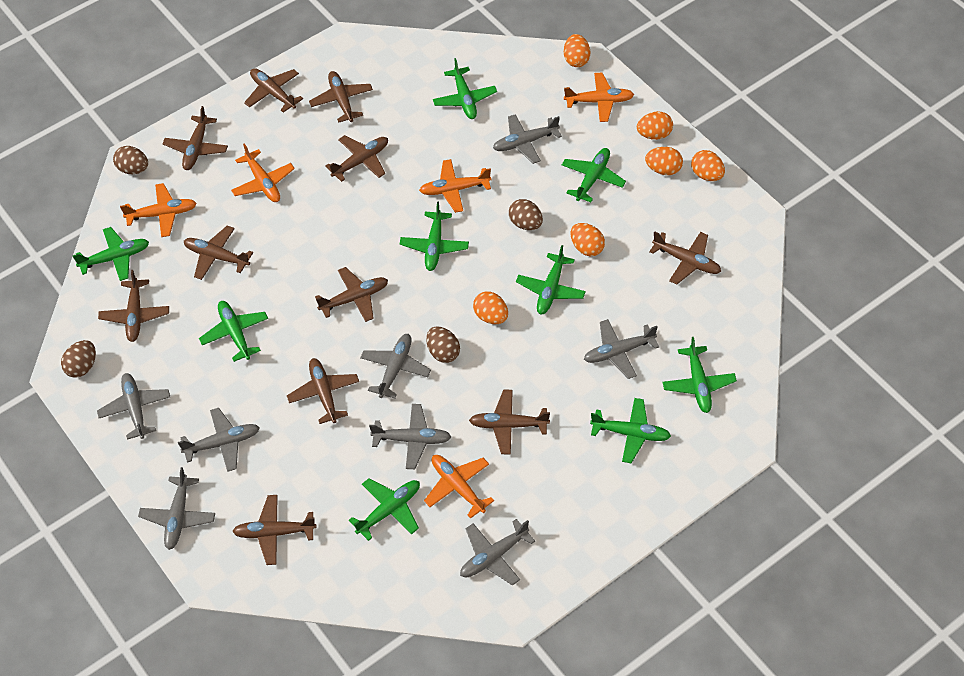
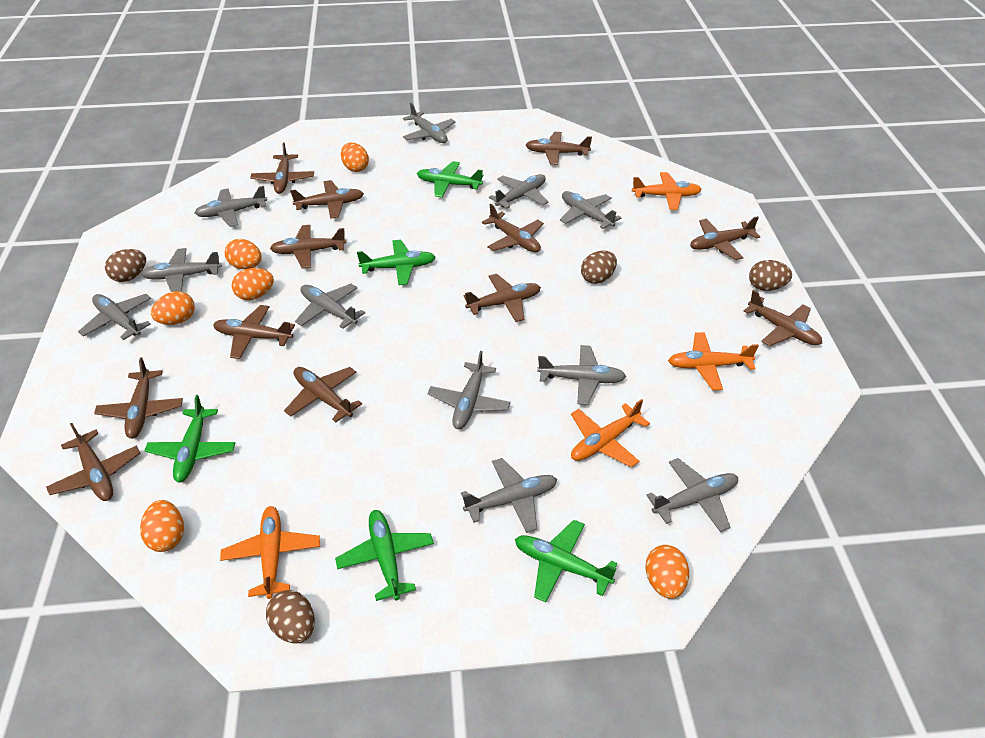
brown plane: 11 -> 12
green plane: 9 -> 5
grey plane: 8 -> 11
orange plane: 5 -> 4

